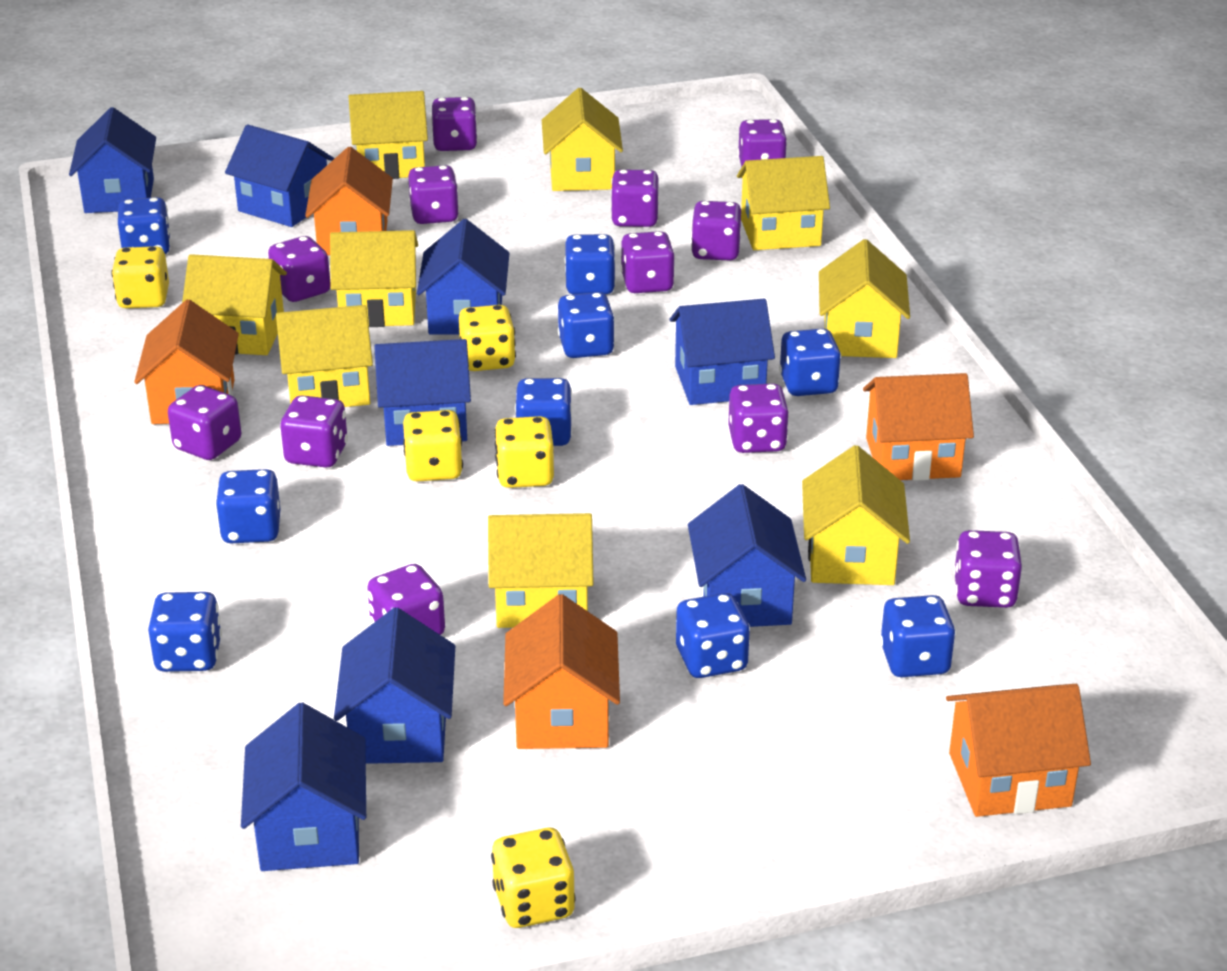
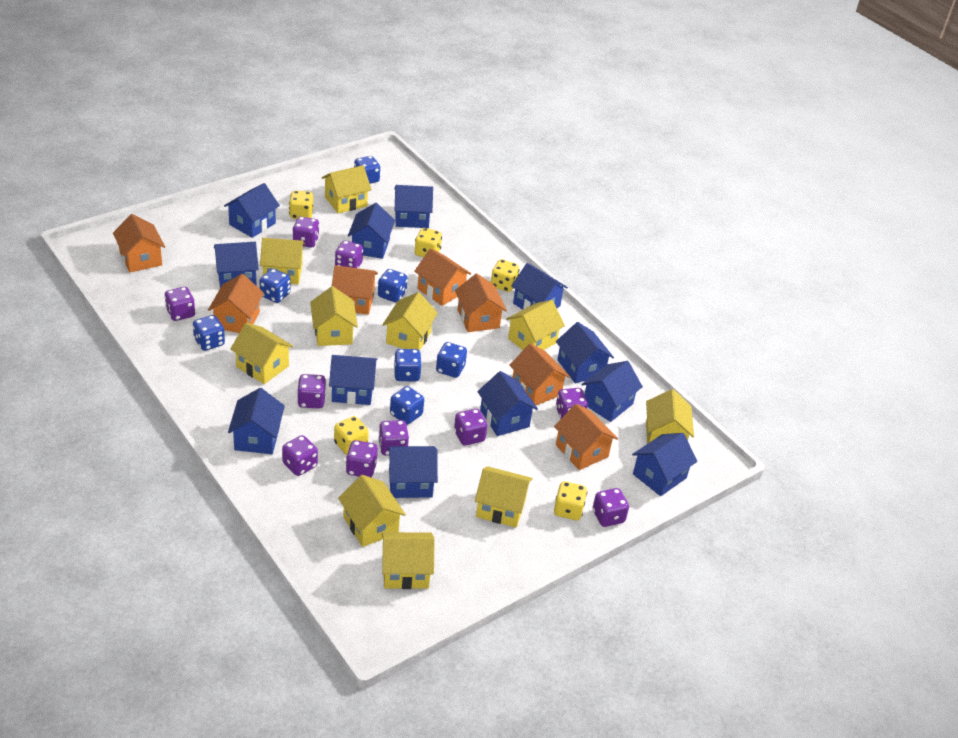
blue dice: 9 -> 7
blue house: 8 -> 12
orange house: 5 -> 7
purple dice: 12 -> 10
yellow house: 9 -> 10

